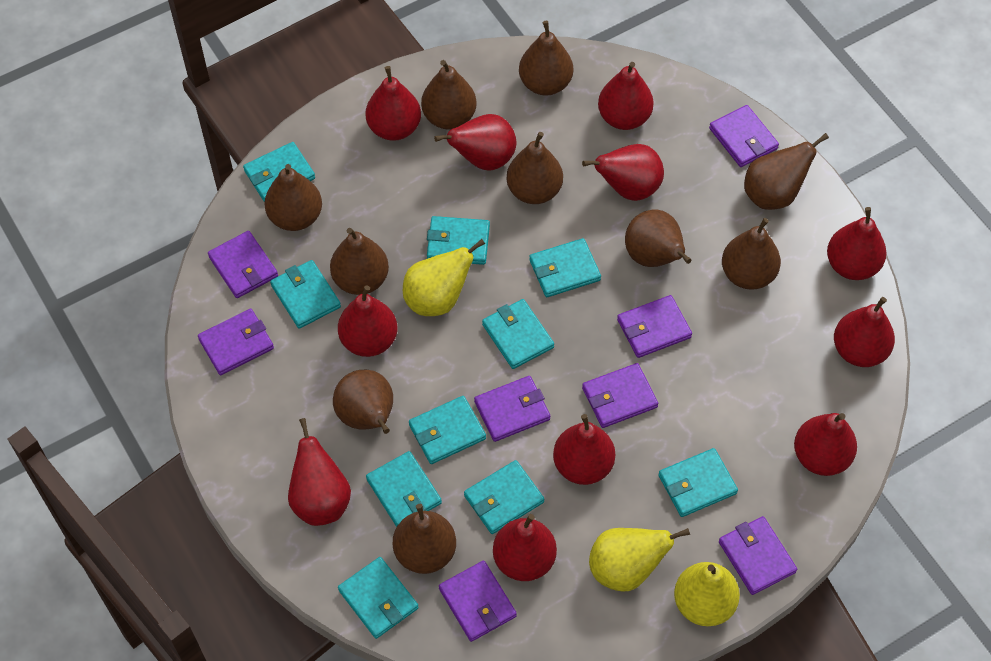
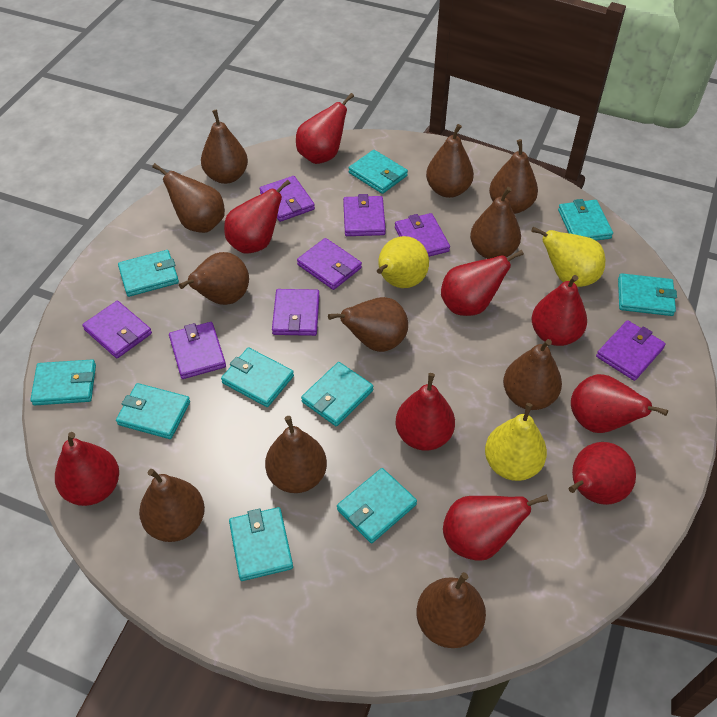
brown pear: 10 -> 11
red pear: 11 -> 9

